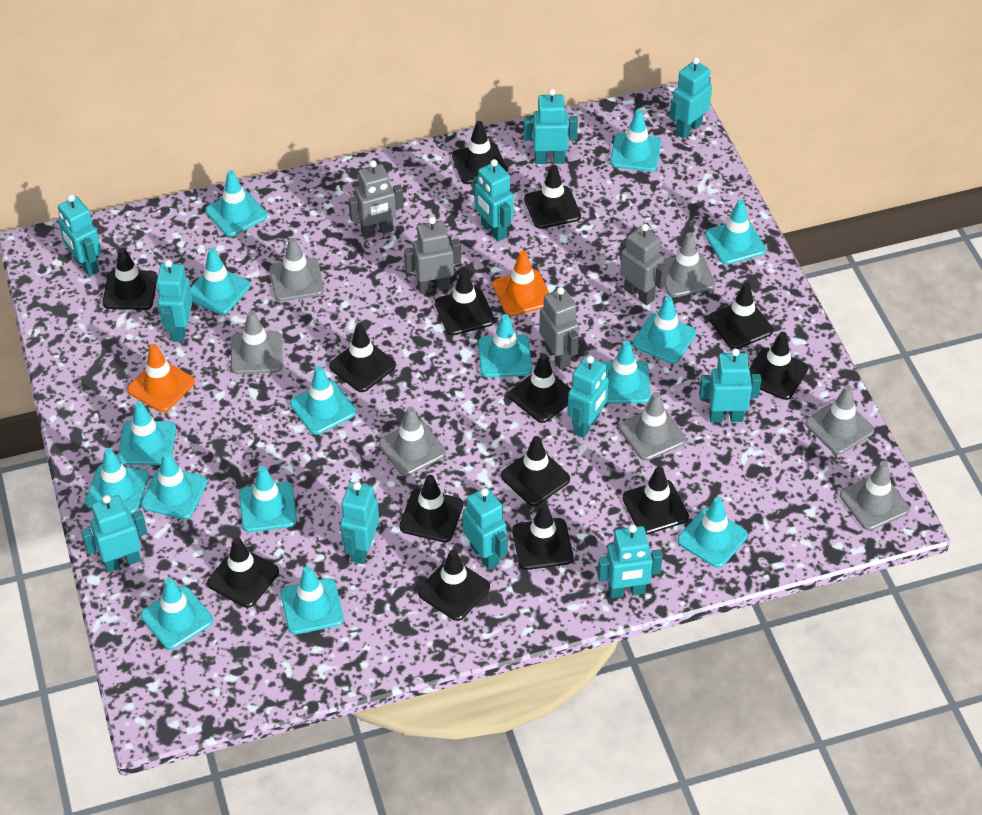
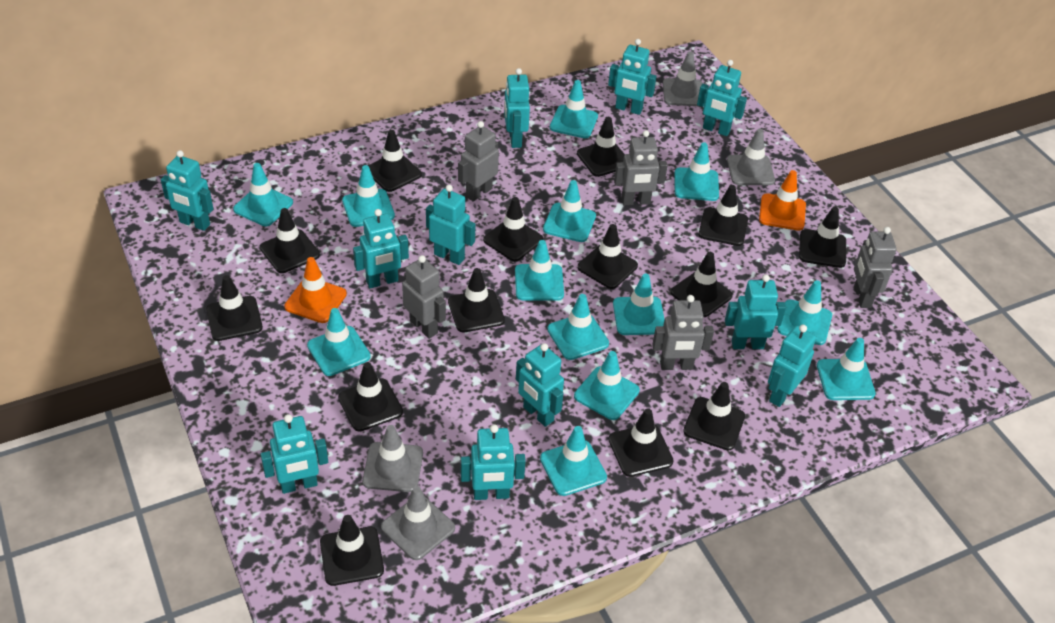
grey robot: 4 -> 5
grey traffic cone: 7 -> 4
turquoise traffic cone: 15 -> 13

